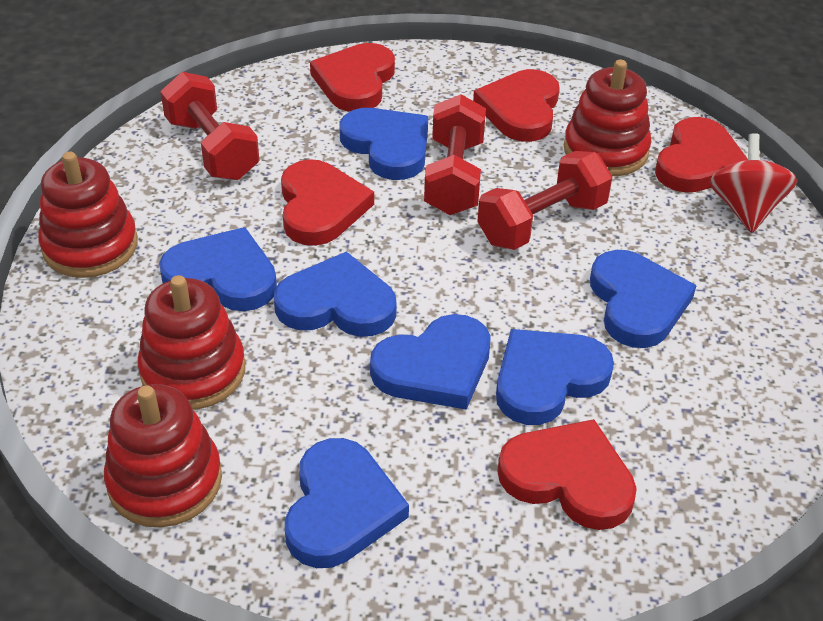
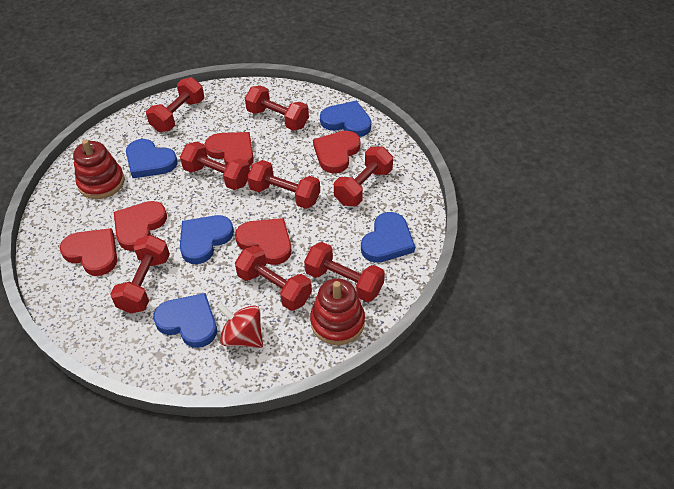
blue heart: 7 -> 5
red dumbbell: 3 -> 8
red stacking toy: 4 -> 2

